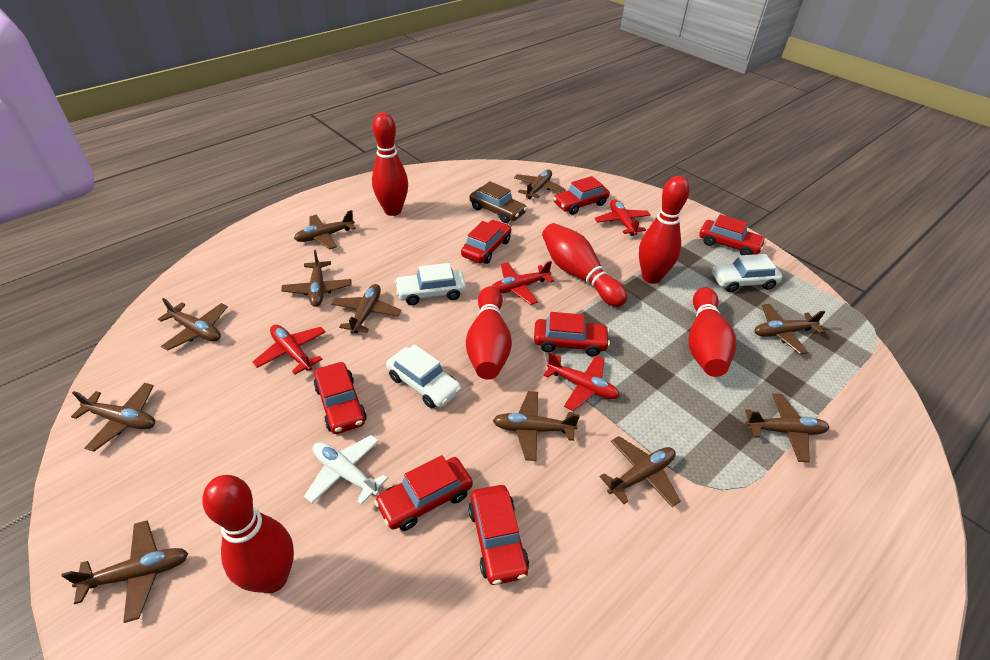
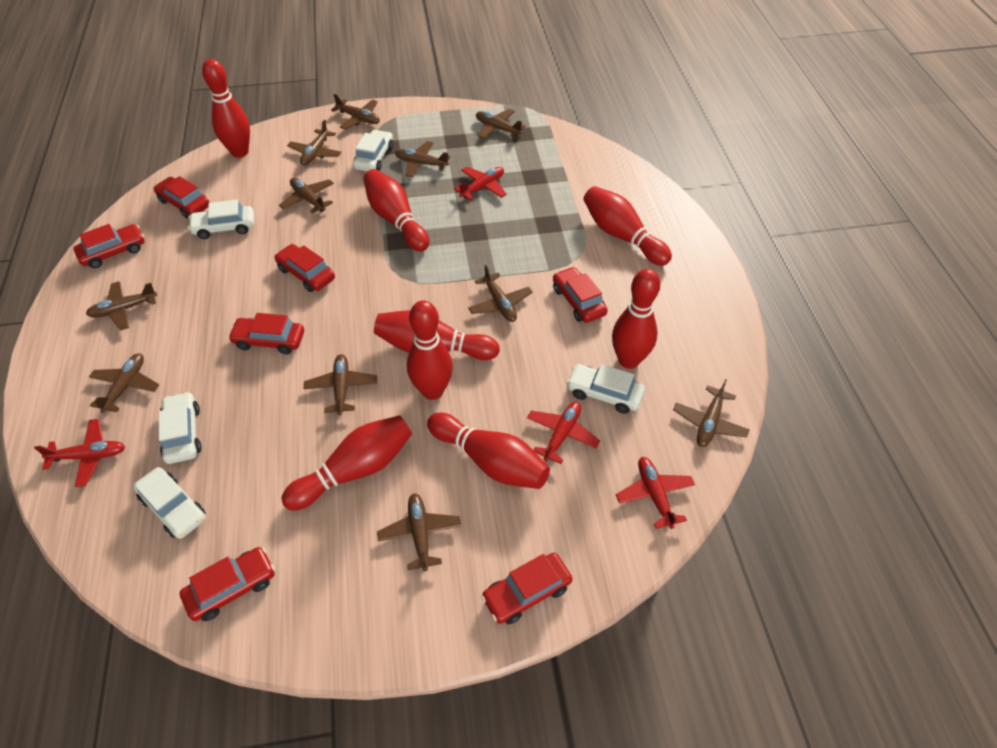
brown car: 1 -> 0
red bowling pin: 6 -> 8
white car: 3 -> 5
white plane: 1 -> 0

